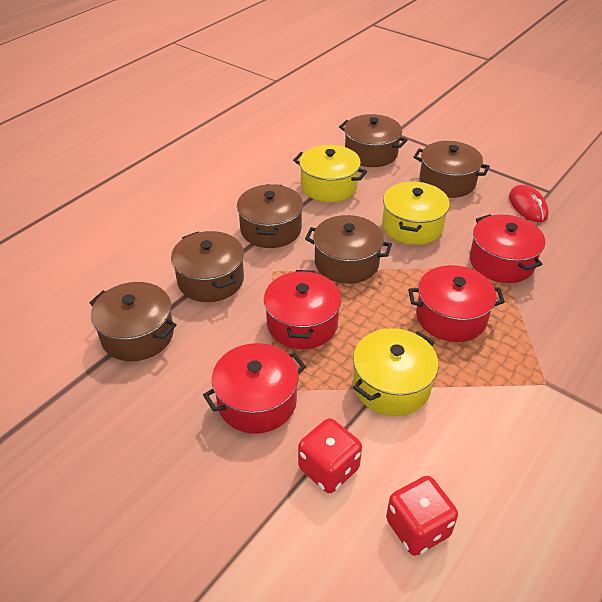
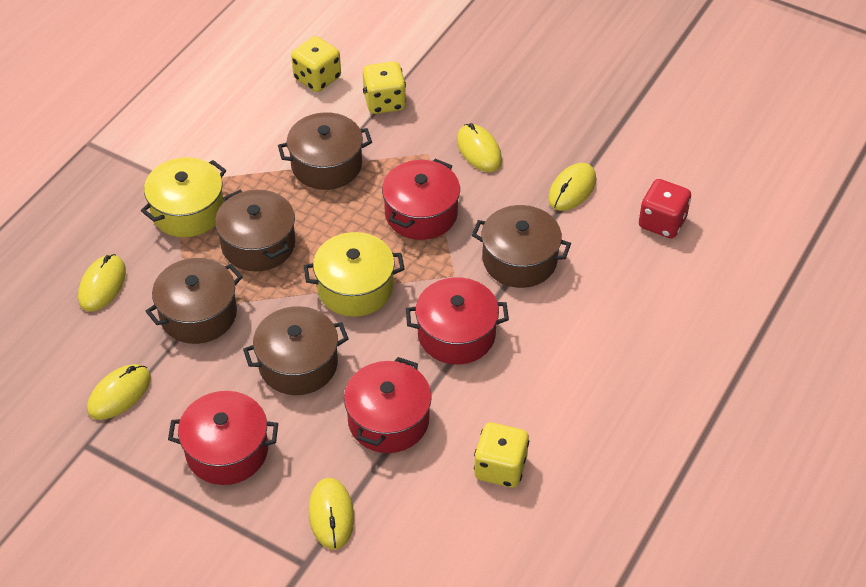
brown pot: 6 -> 5
red dice: 2 -> 1
red mouse: 1 -> 0
yellow dice: 0 -> 3
yellow mouse: 0 -> 5
yellow pot: 3 -> 2

